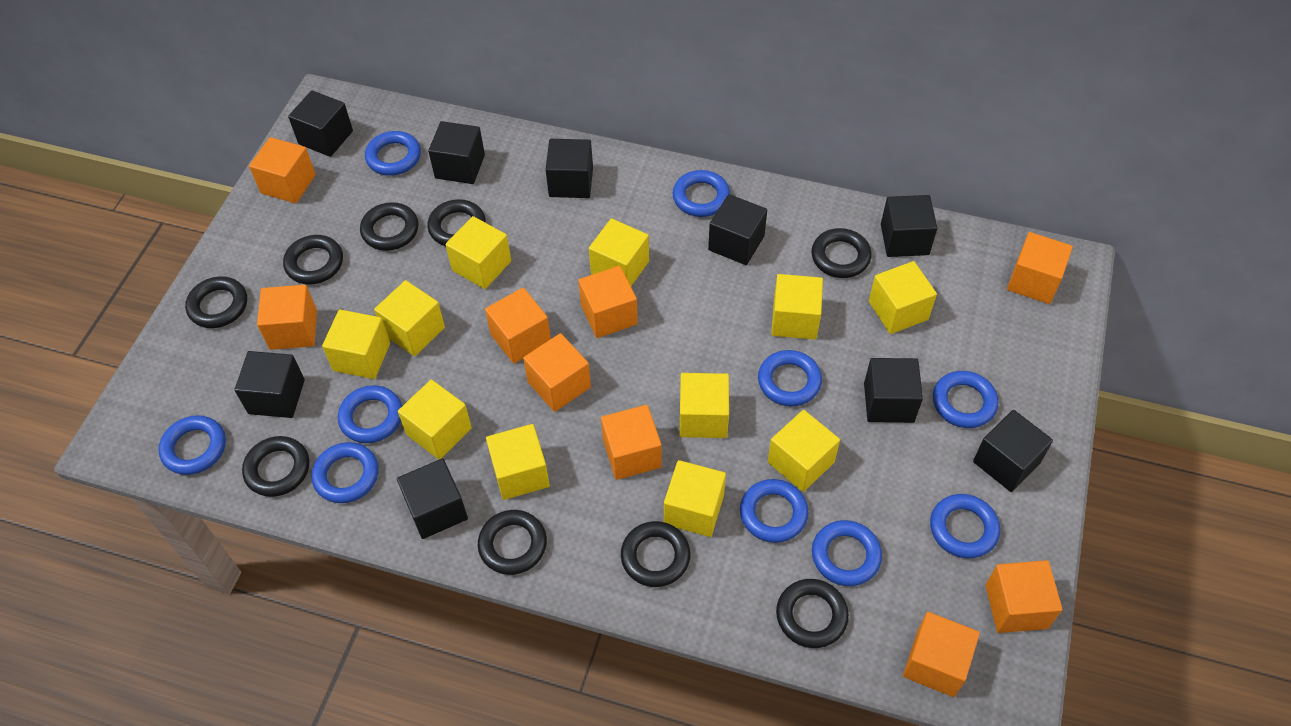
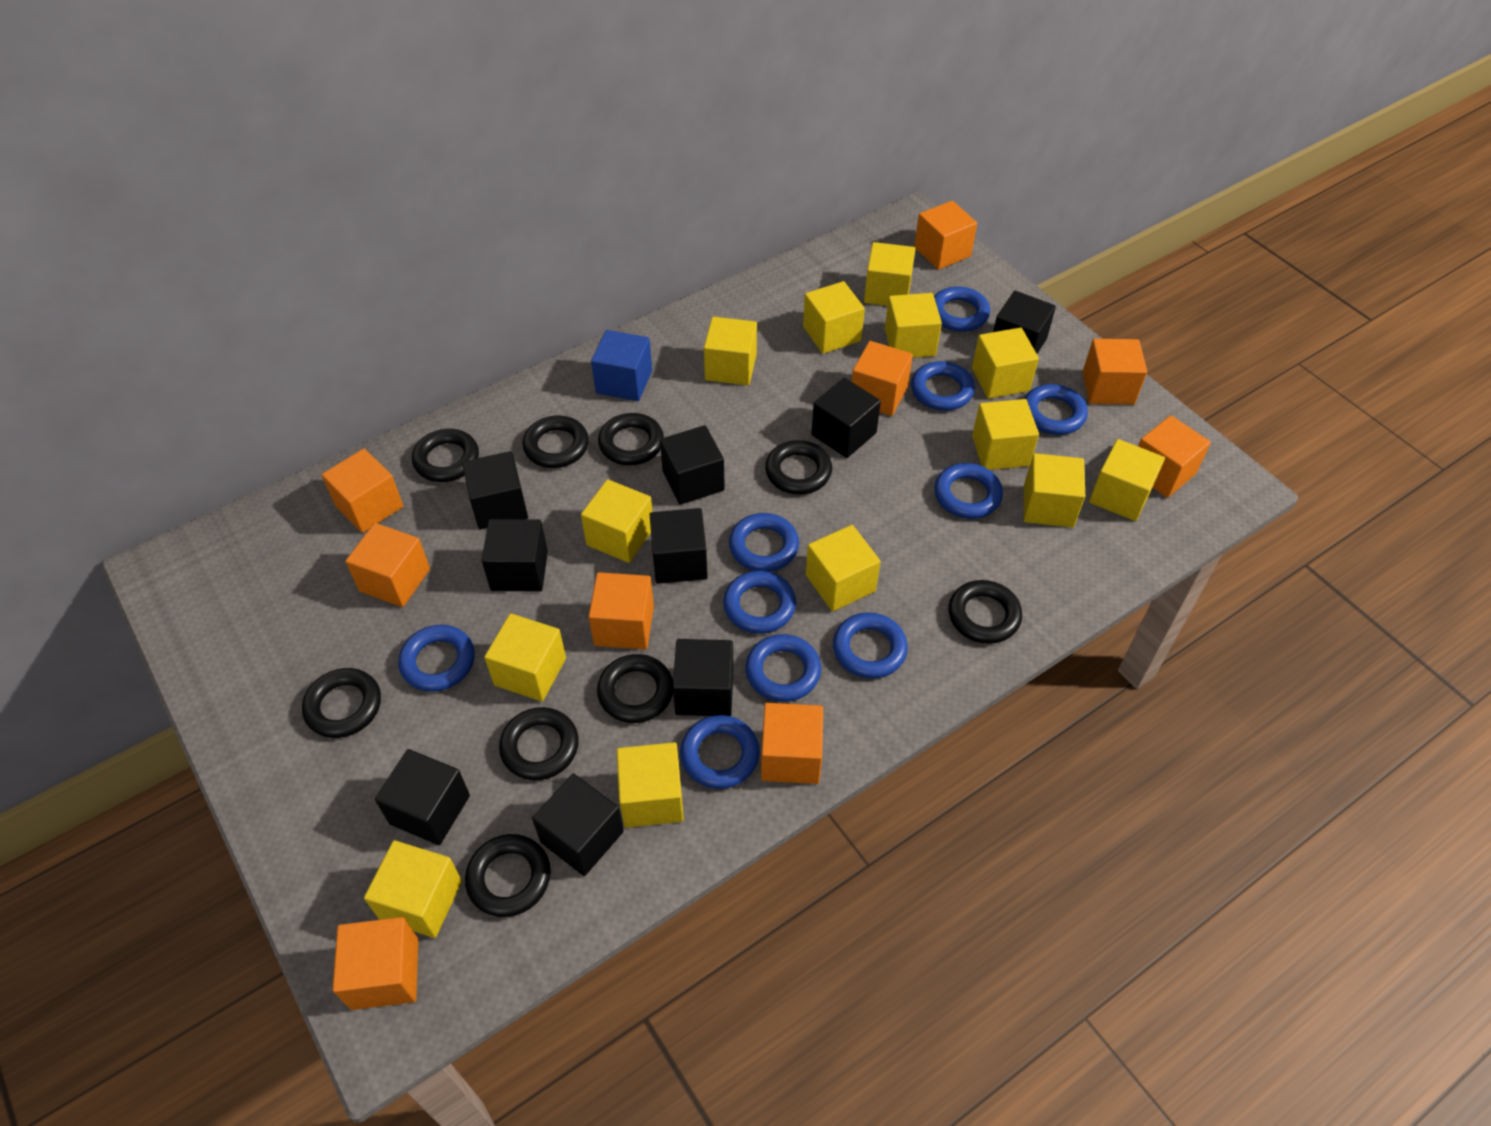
blue cube: 0 -> 1
yellow cube: 11 -> 13

